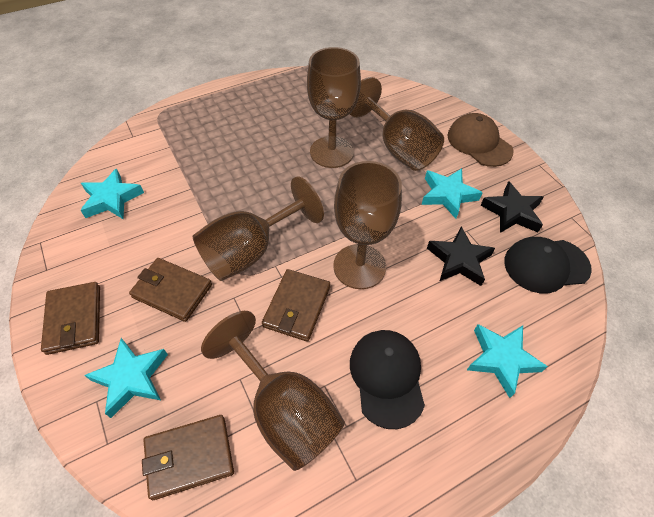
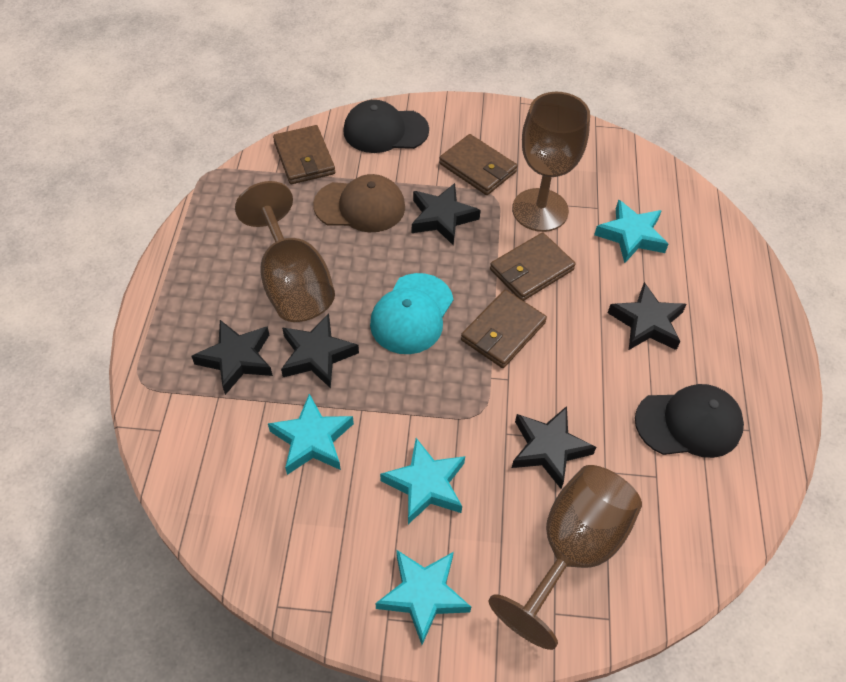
black star: 2 -> 5
brown goblet: 5 -> 3
turquoise cap: 0 -> 1

